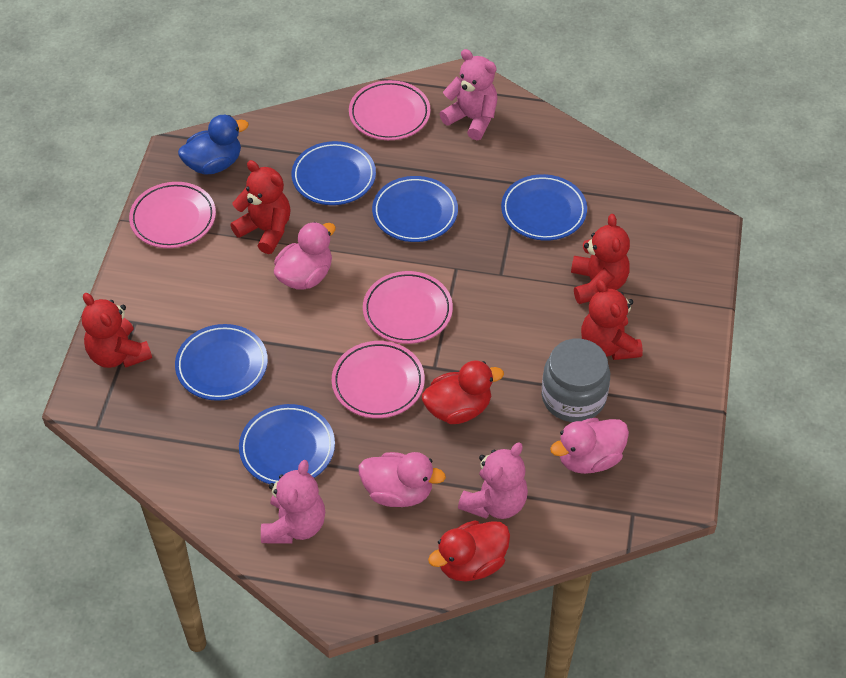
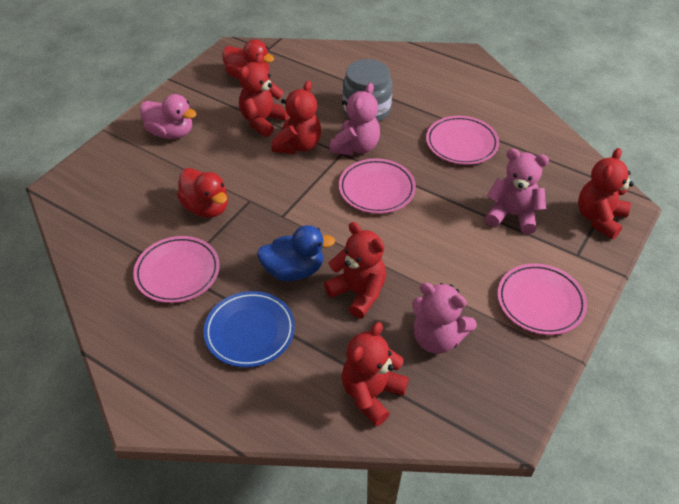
blue plate: 5 -> 1
pink duck: 3 -> 1
red teddy bear: 4 -> 5

